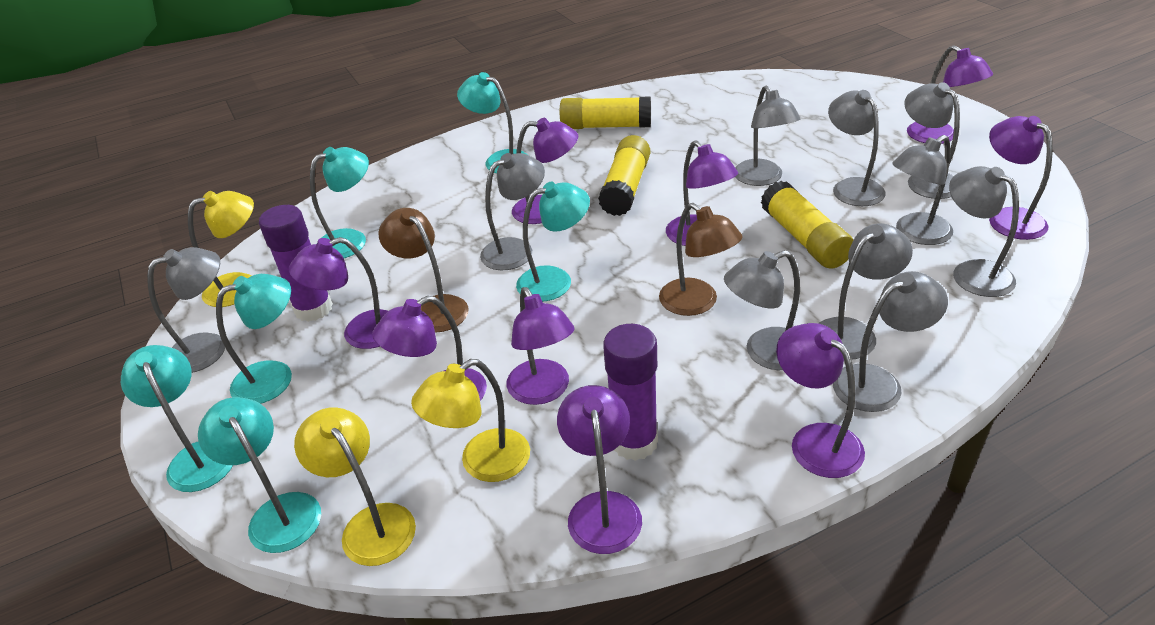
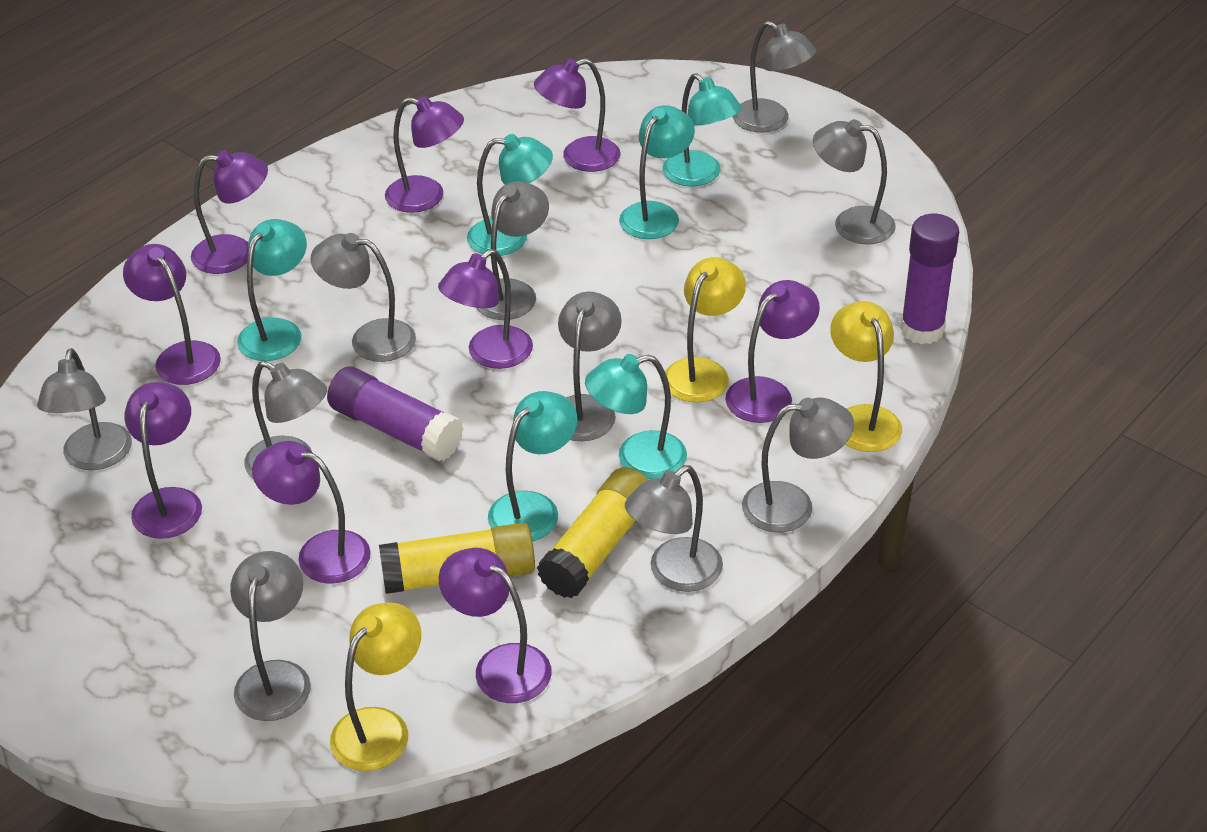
brown lamp: 2 -> 0
yellow glue stick: 3 -> 2

